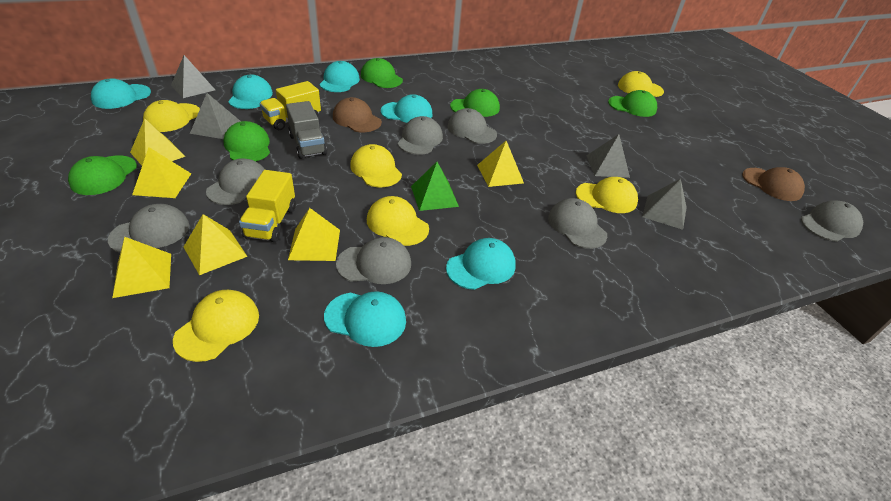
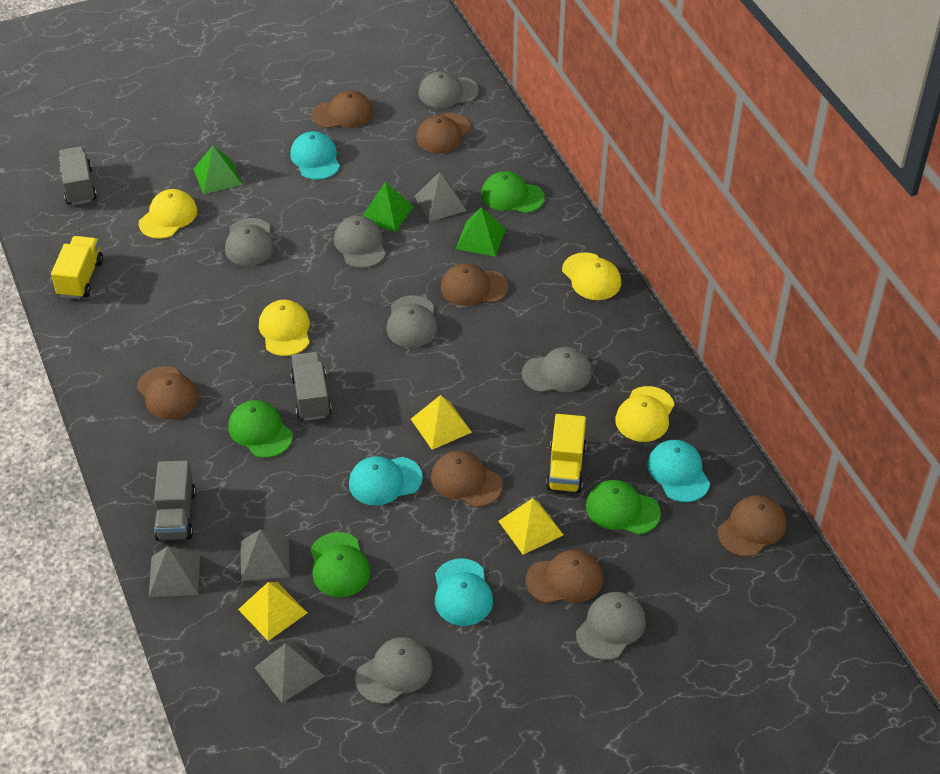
brown cap: 2 -> 7
green cap: 5 -> 4
green pyramid: 1 -> 3
grey truck: 1 -> 3
turquoise cap: 6 -> 4
yellow cap: 6 -> 4
yellow pyramid: 6 -> 3

